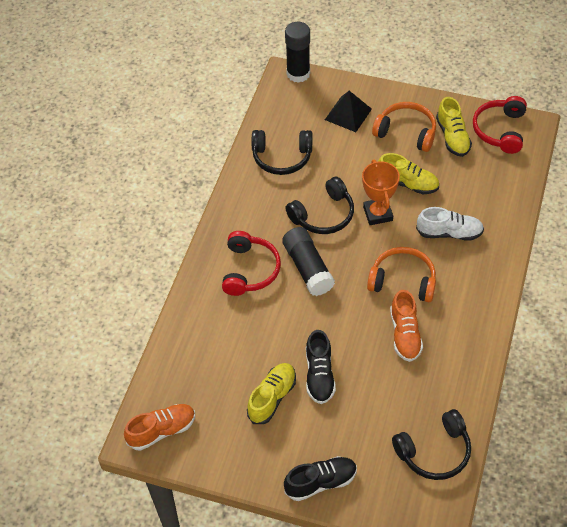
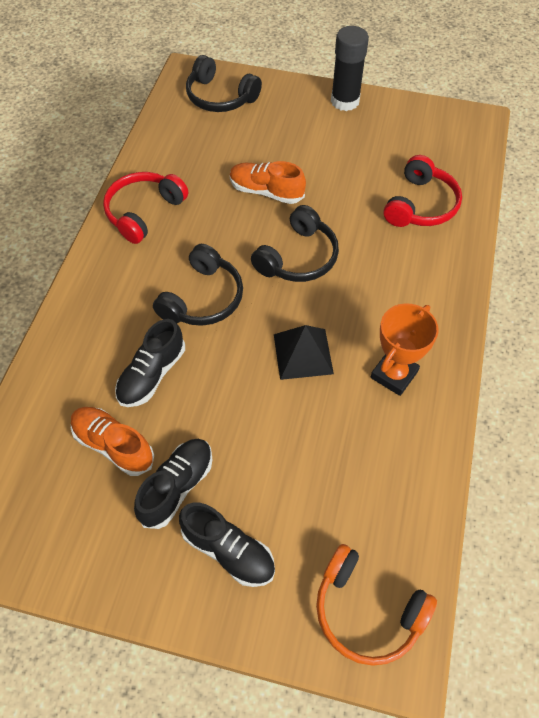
black glue stick: 2 -> 1
black shoe: 2 -> 3
orange headphones: 2 -> 1
white shoe: 1 -> 0
yellow shoe: 3 -> 0

